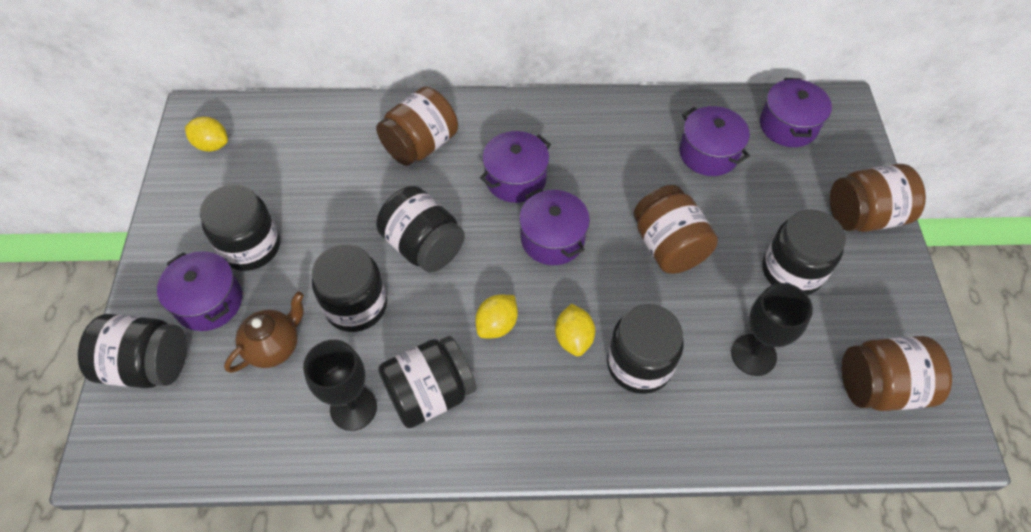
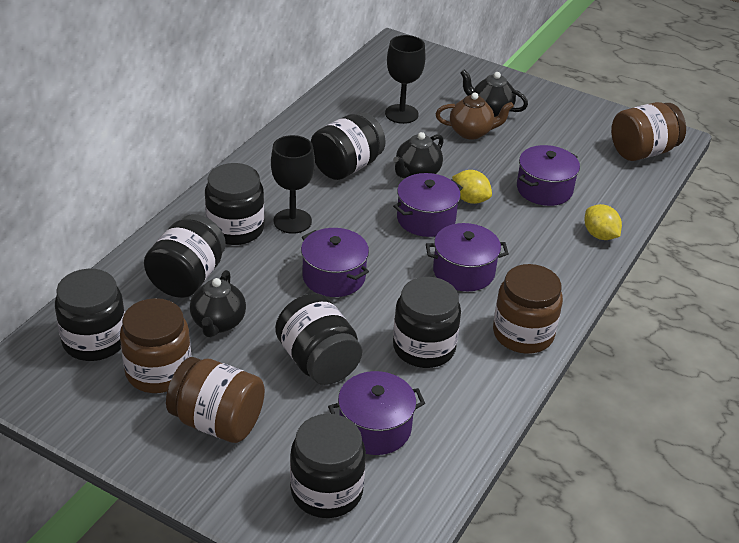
black teapot: 0 -> 3
yellow lemon: 3 -> 2

